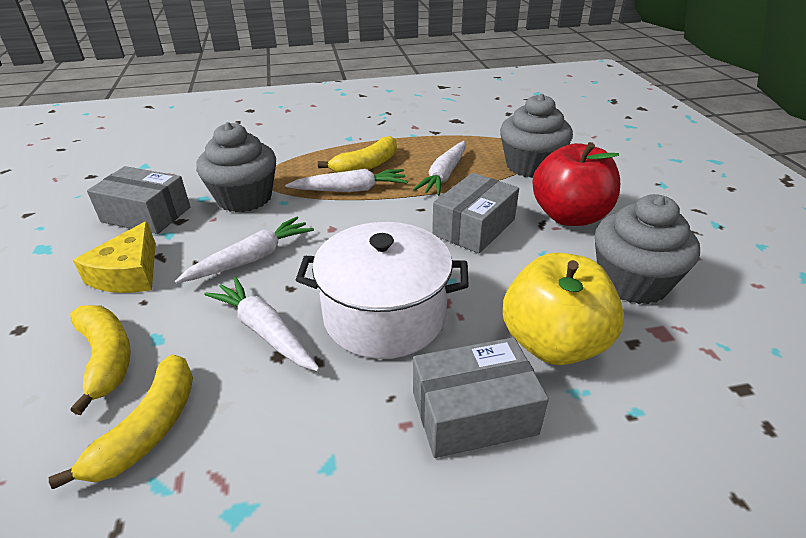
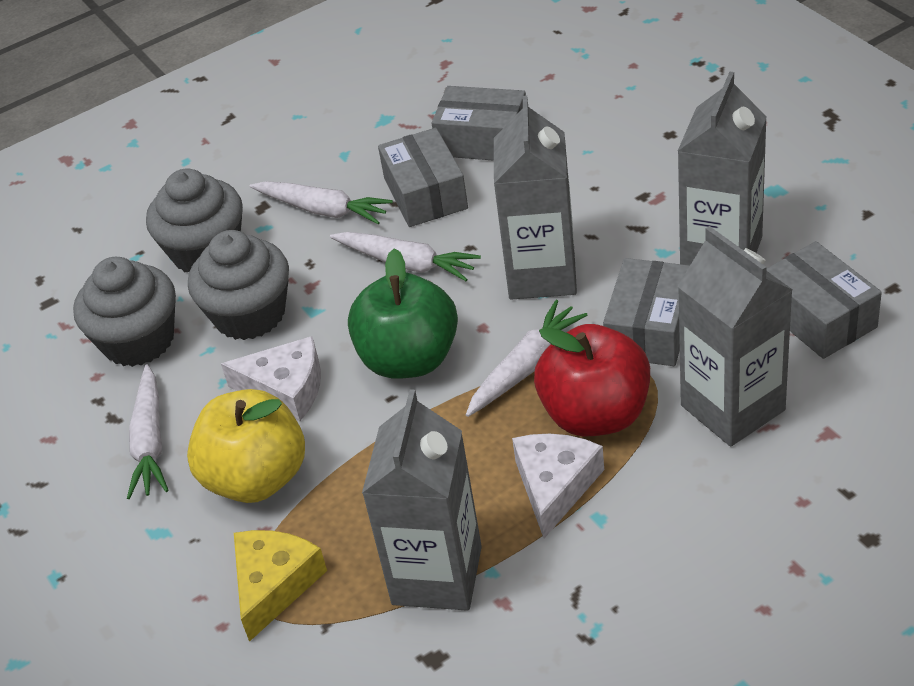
green apple: 0 -> 1
grey box: 3 -> 4
grey carton: 0 -> 4
white cheese: 0 -> 2
white pot: 1 -> 0
yellow banana: 3 -> 0

